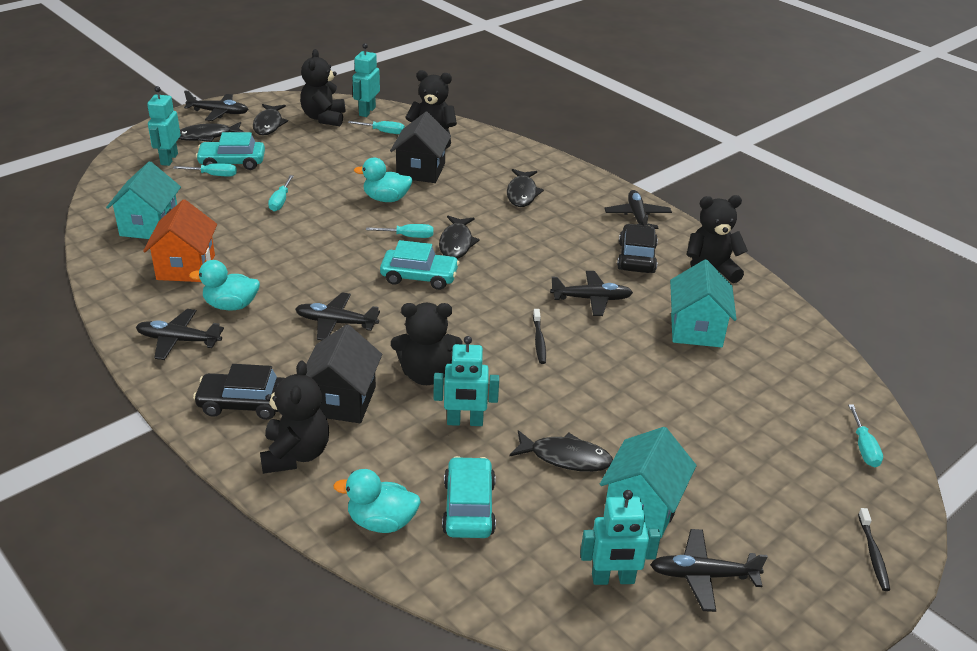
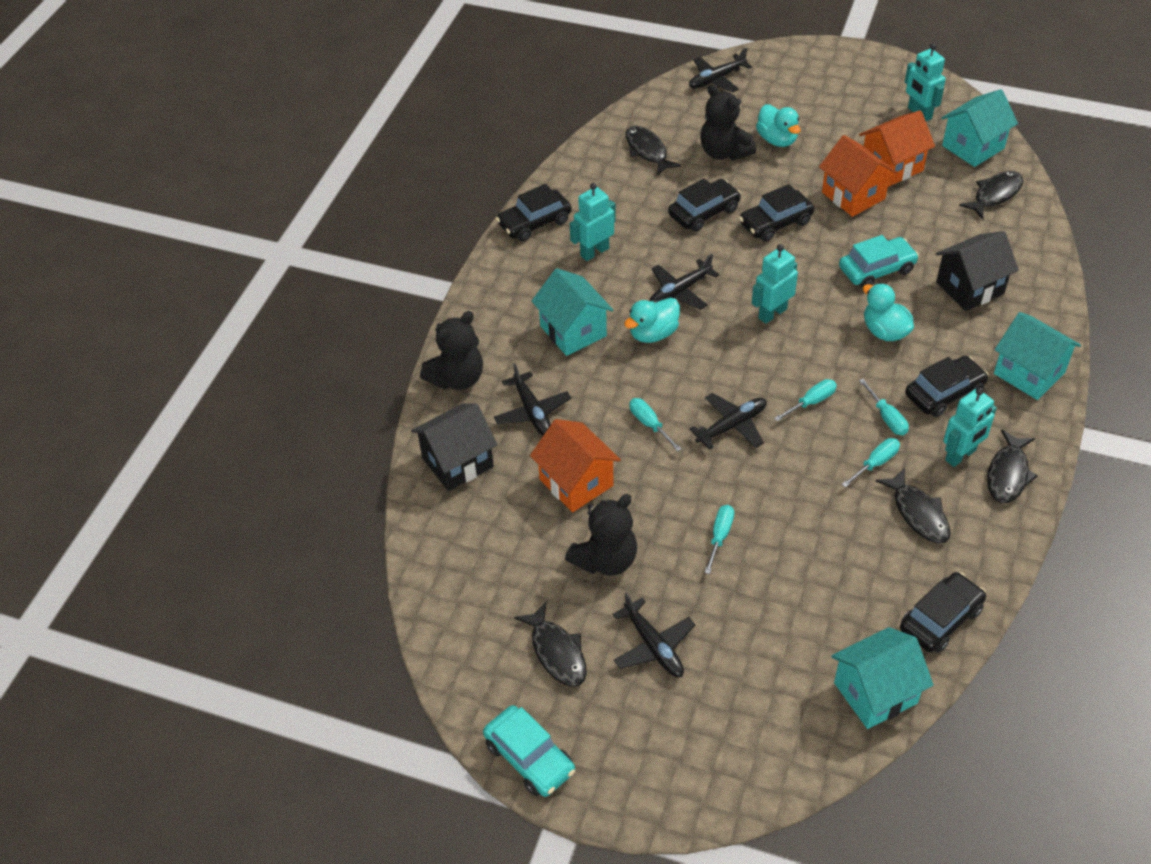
black car: 2 -> 5
black plane: 6 -> 5
black teddy bear: 5 -> 3
black toothbrush: 2 -> 0
orange house: 1 -> 3
turquoise car: 3 -> 2
turquoise house: 3 -> 4

